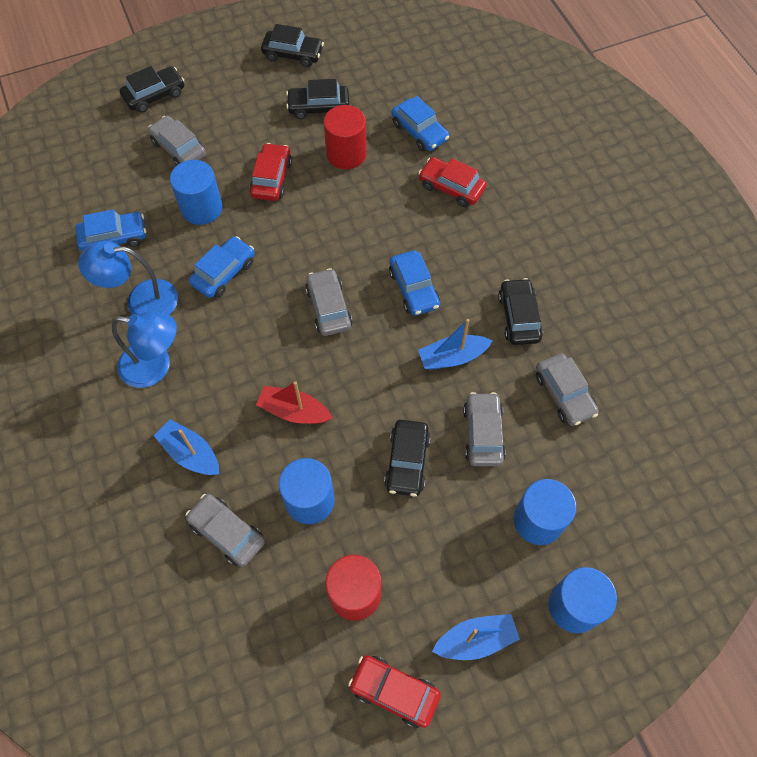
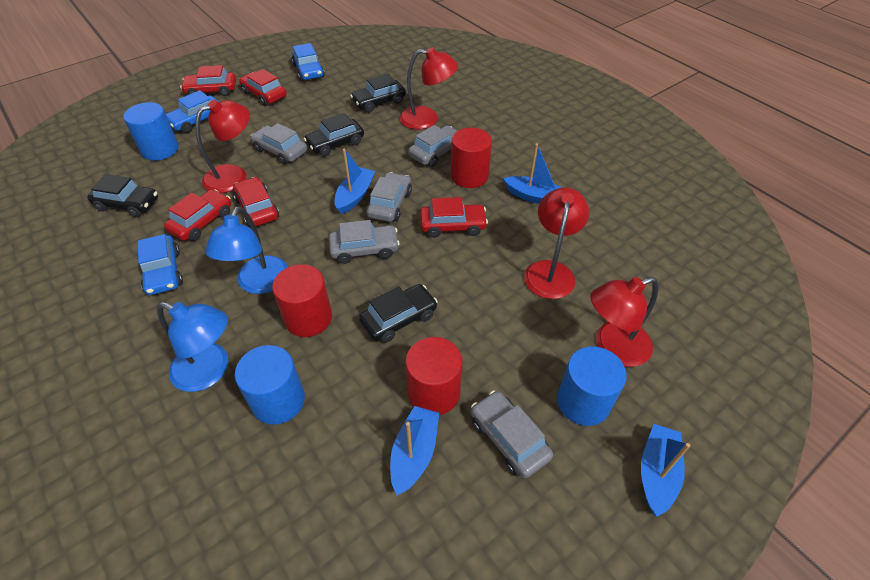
black car: 5 -> 4
blue boat: 3 -> 4
blue car: 4 -> 3
blue cylinder: 4 -> 3
red boat: 1 -> 0
red car: 3 -> 5
red cylinder: 2 -> 3
red lamp: 0 -> 4

